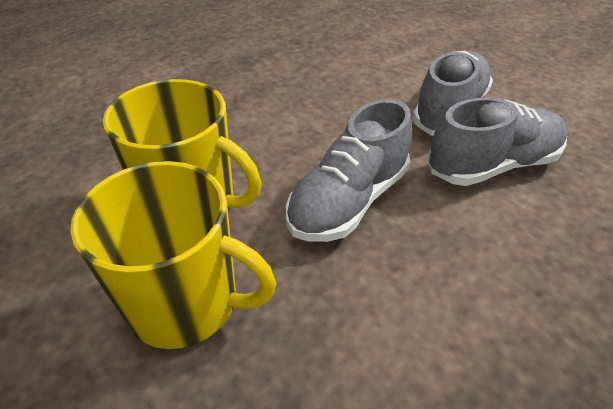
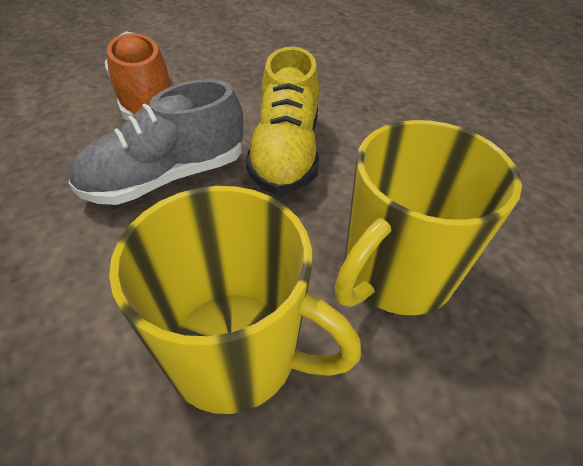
grey shoe: 3 -> 1
orange shoe: 0 -> 1
yellow shoe: 0 -> 1

